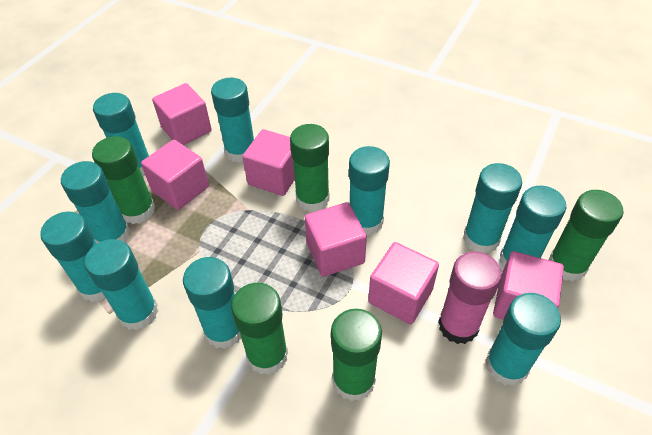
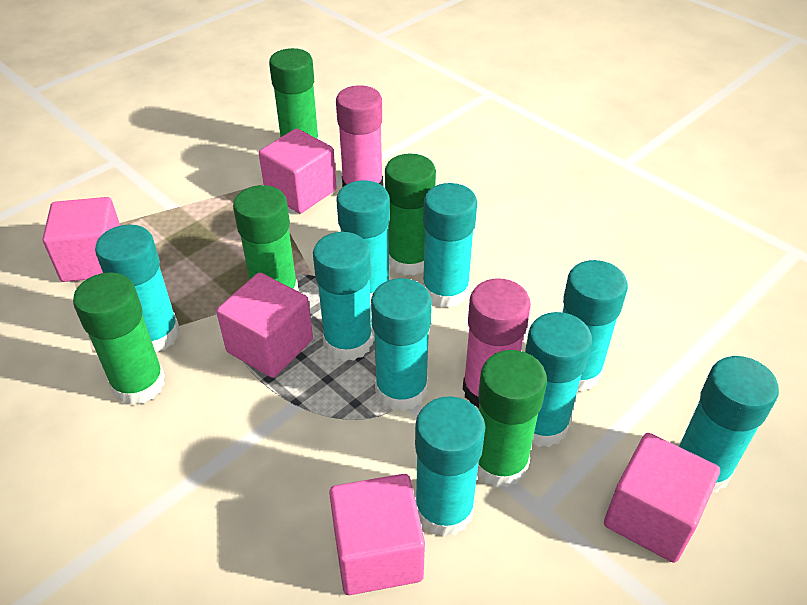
pink cube: 6 -> 5
pink glue stick: 1 -> 2
turquoise glue stick: 10 -> 9

